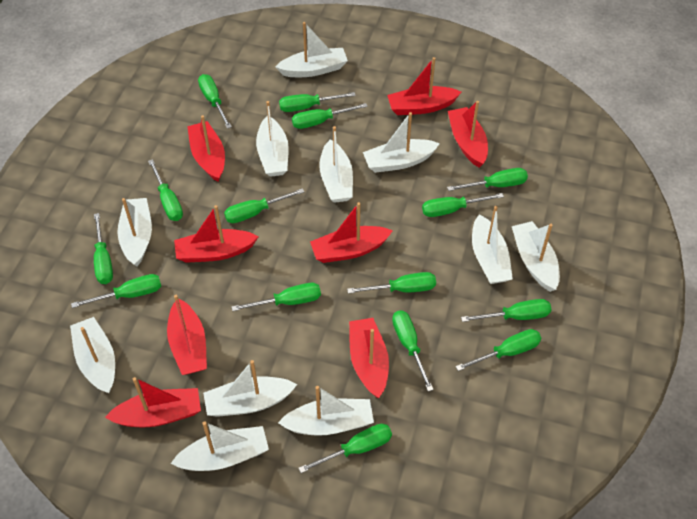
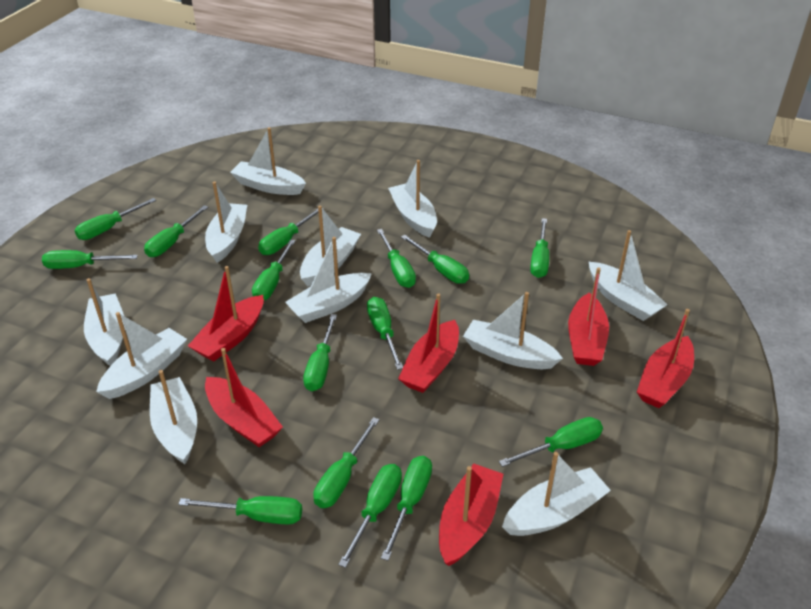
red boat: 8 -> 6

